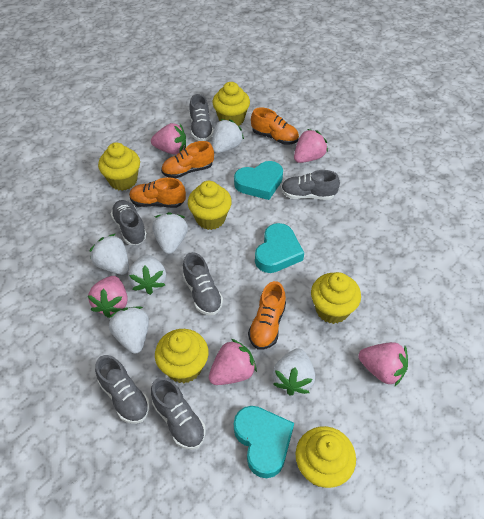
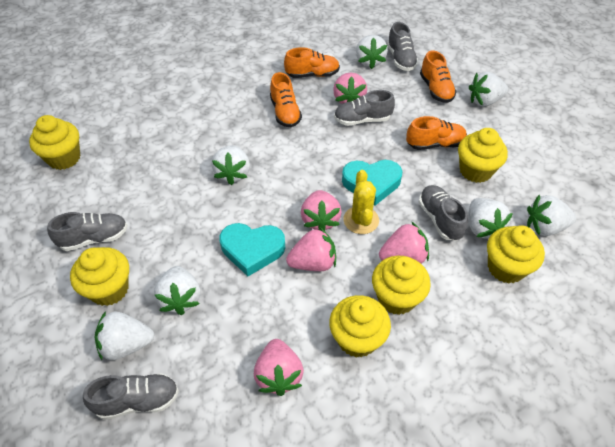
grey shoe: 6 -> 5
turquoise heart: 3 -> 2
white strawberry: 6 -> 7
yellow cactus: 0 -> 1

